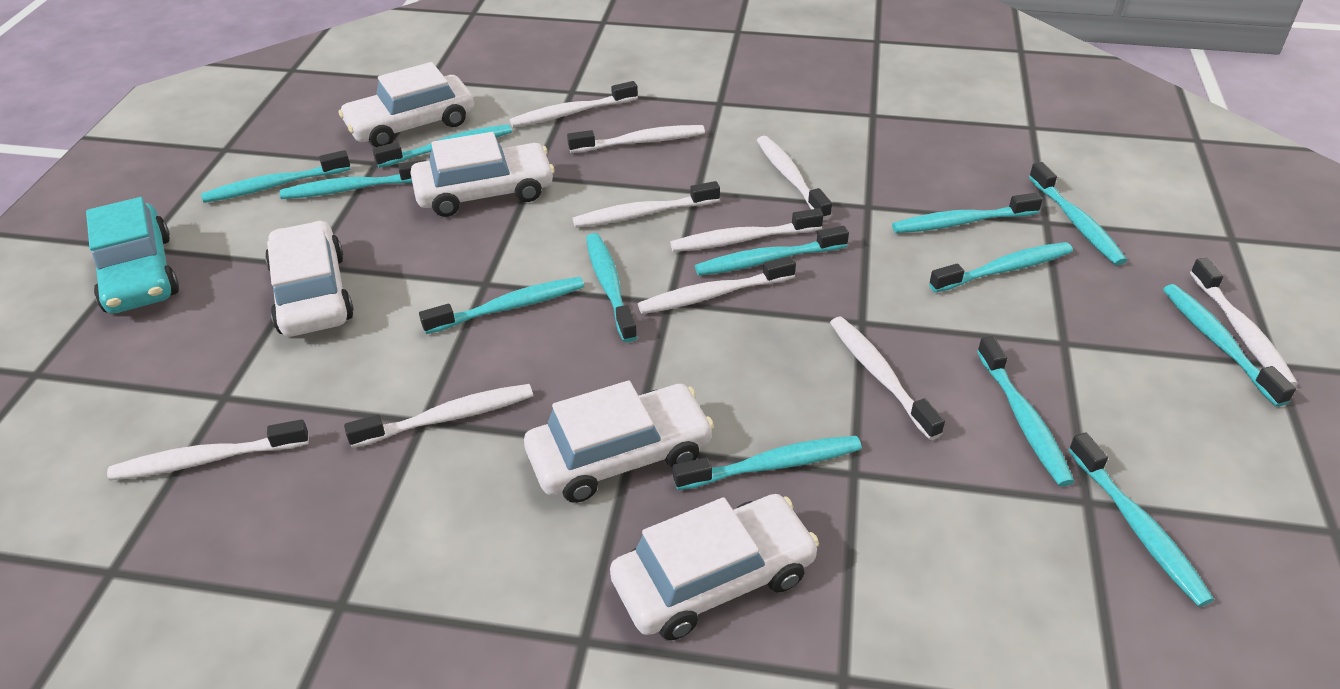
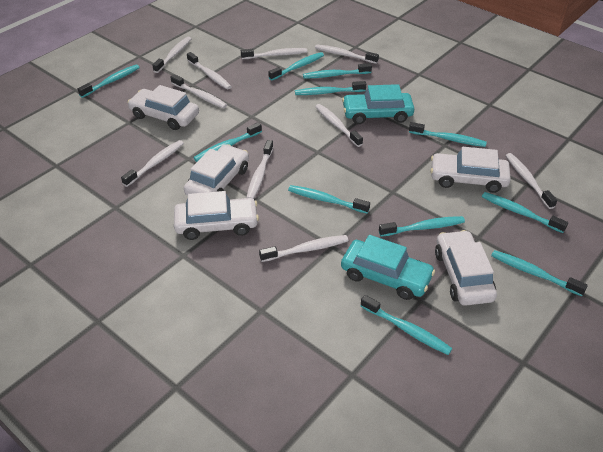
turquoise car: 1 -> 2
turquoise toothbrush: 13 -> 11

